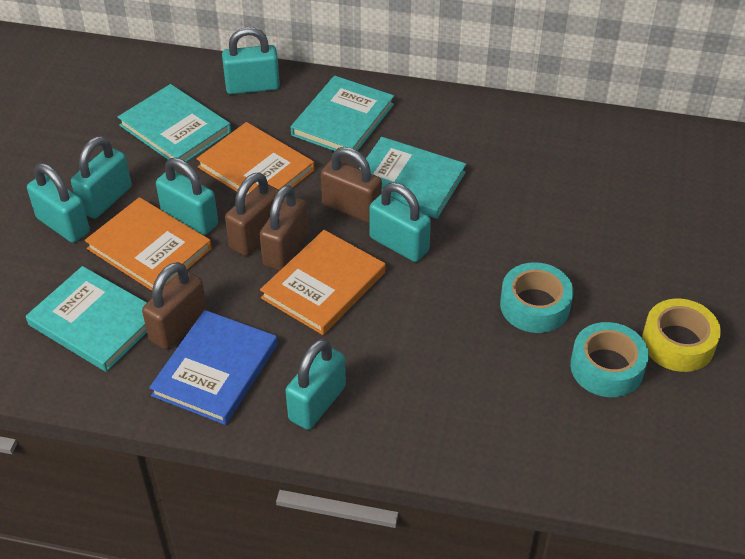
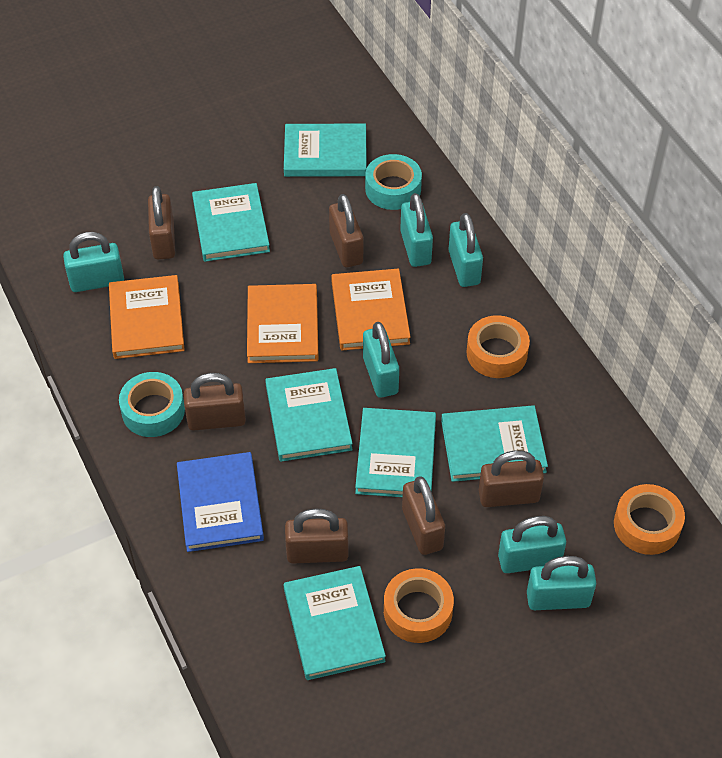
brown padlock: 4 -> 6
orange tape: 0 -> 3
turquoise book: 4 -> 6
yellow tape: 1 -> 0

